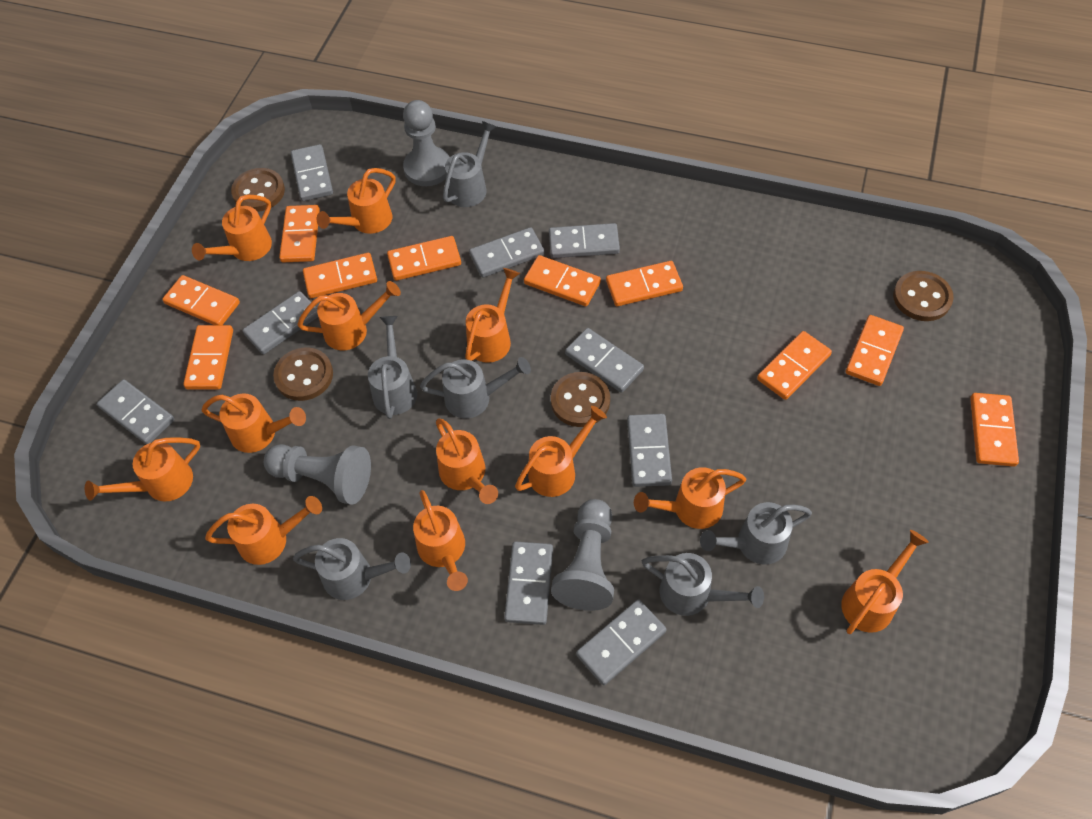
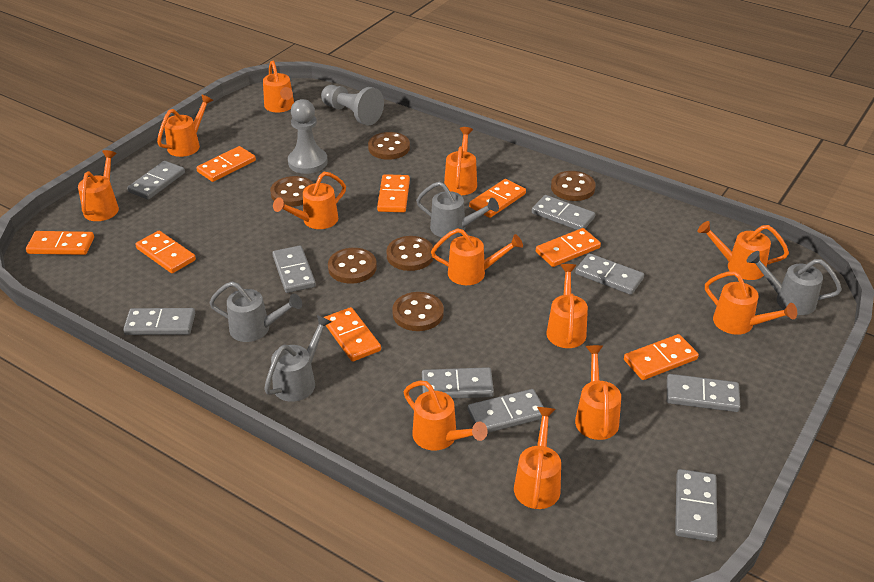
brown button: 4 -> 6
grey pawn: 3 -> 2
grey watering can: 6 -> 4
orange domino: 10 -> 8

